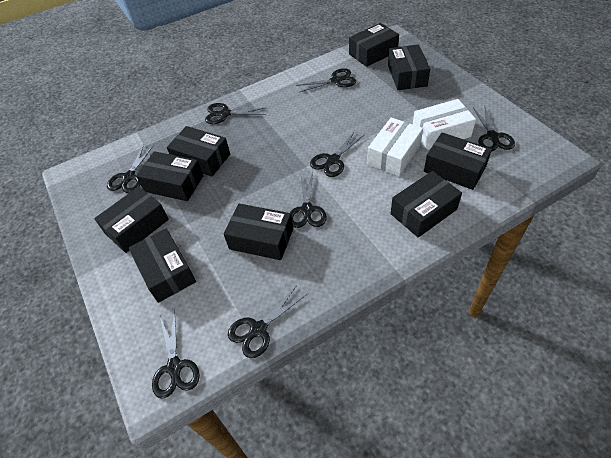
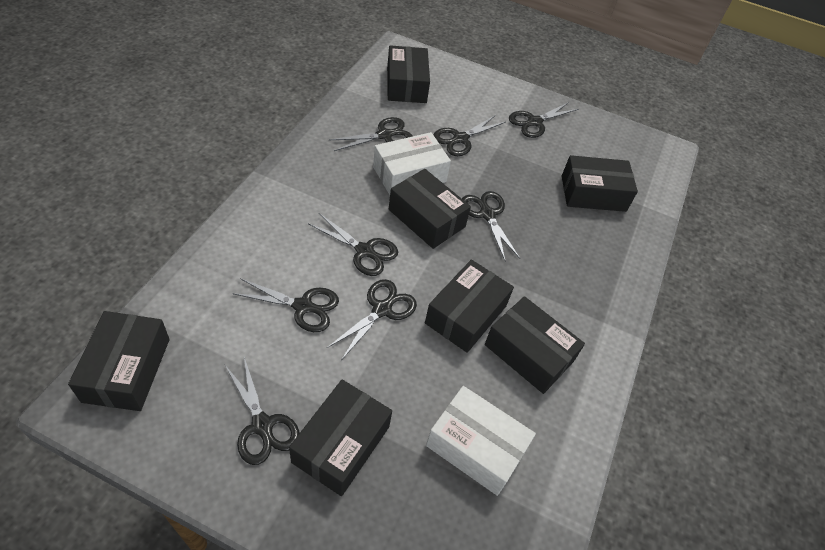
black box: 9 -> 7

